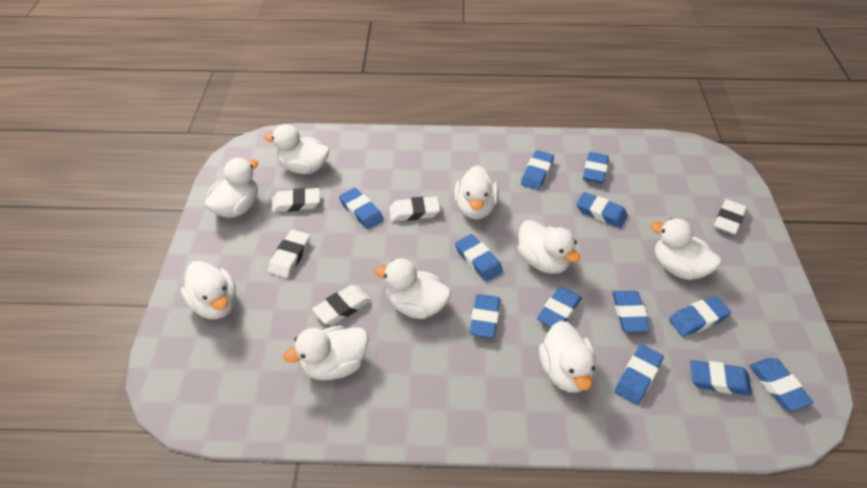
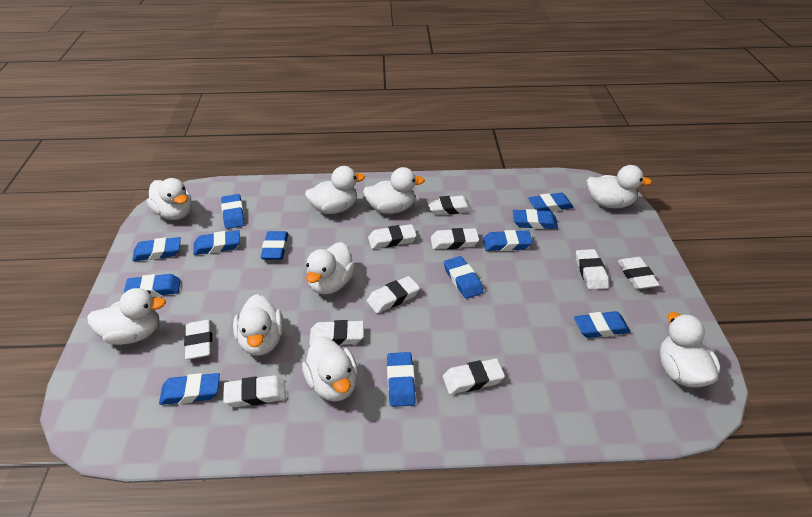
white eraser: 5 -> 10

